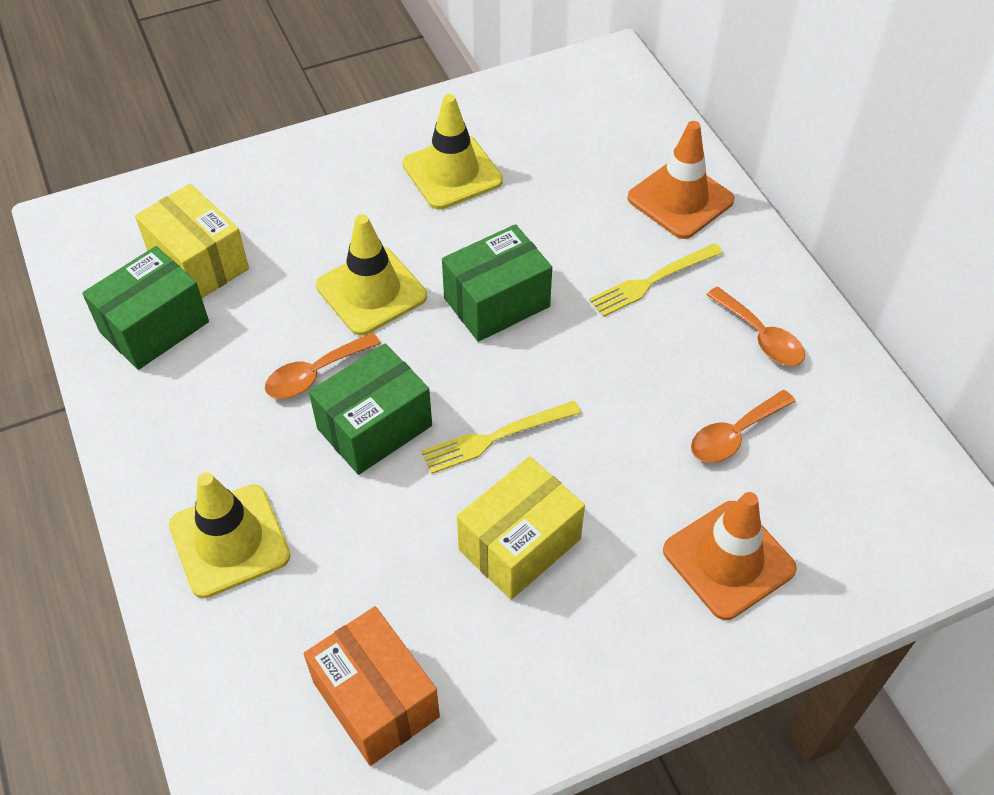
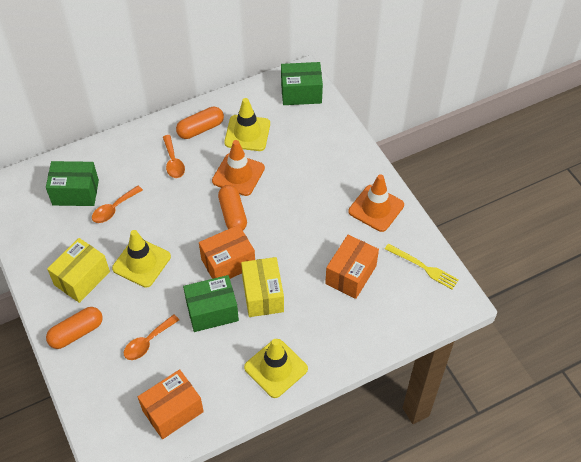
orange box: 1 -> 3
orange capsule: 0 -> 3
yellow fork: 2 -> 1

